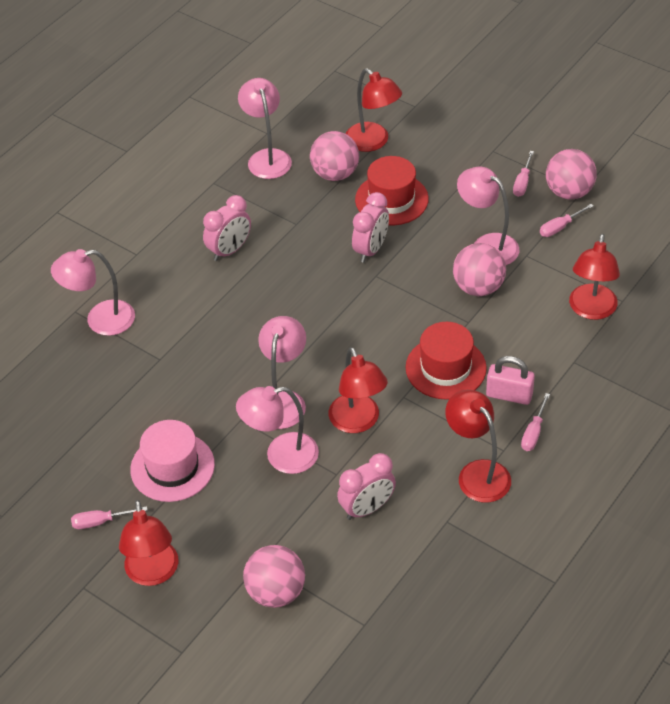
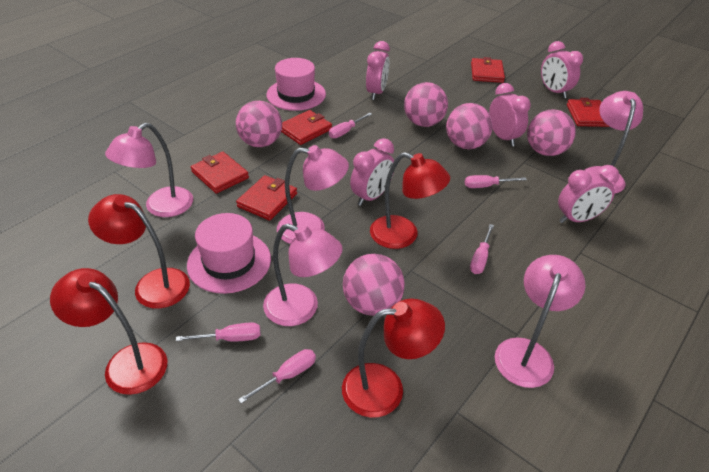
pink ball: 4 -> 5
pink clock: 3 -> 5
pink hat: 1 -> 2
pink padlock: 1 -> 0
pink screwdriver: 4 -> 5
red hat: 2 -> 0
red lamp: 5 -> 4
red wallet: 0 -> 5

